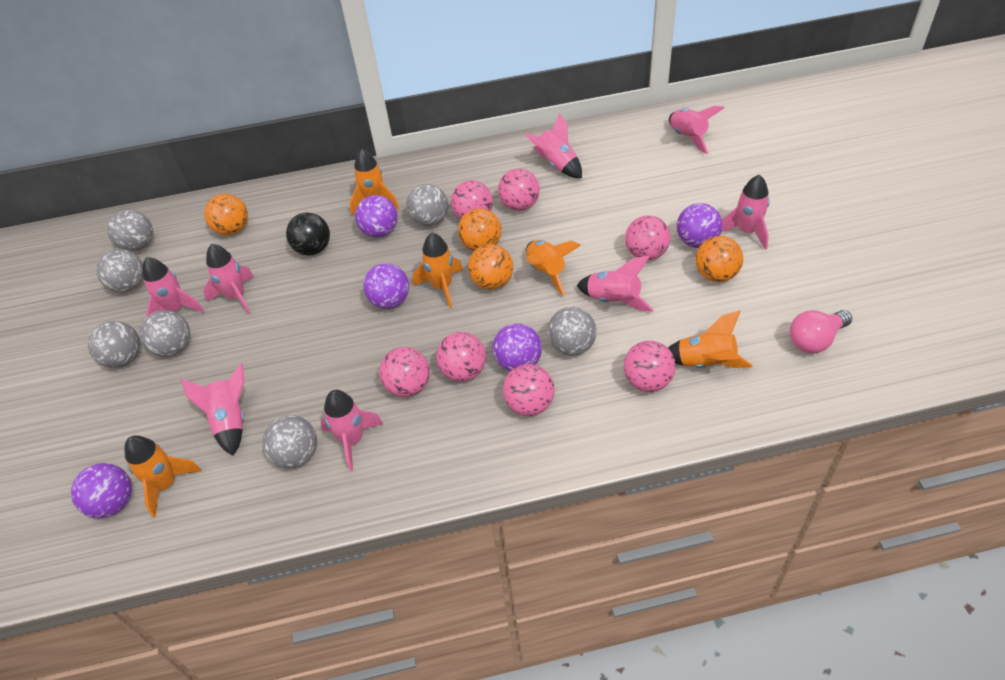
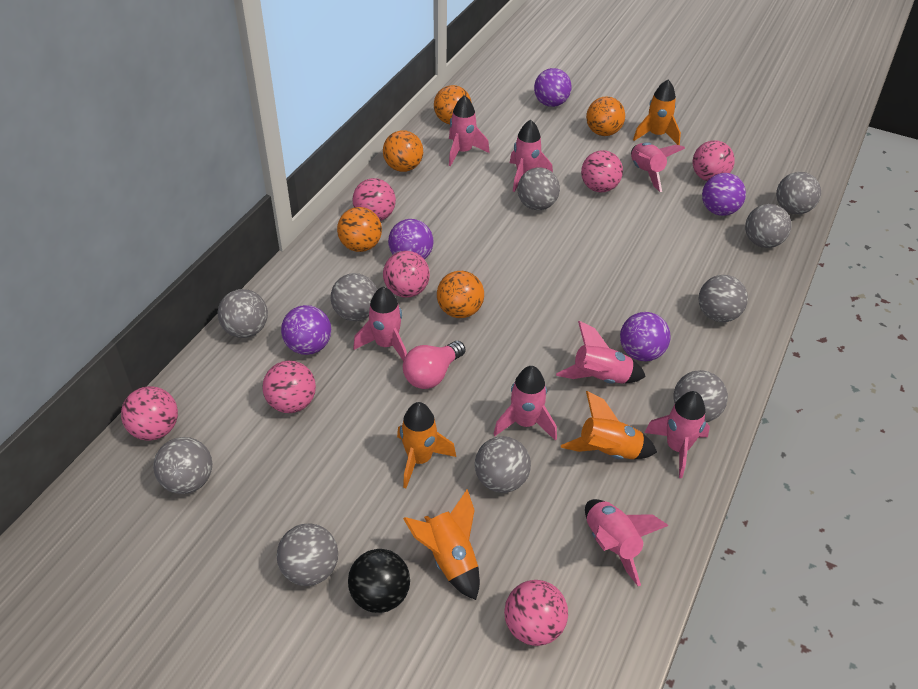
grey ball: 7 -> 10
orange ball: 4 -> 5
orange rocket: 5 -> 4

